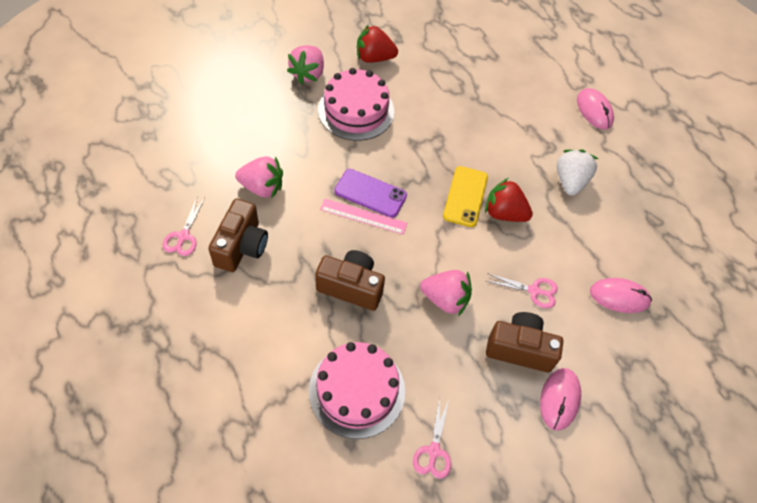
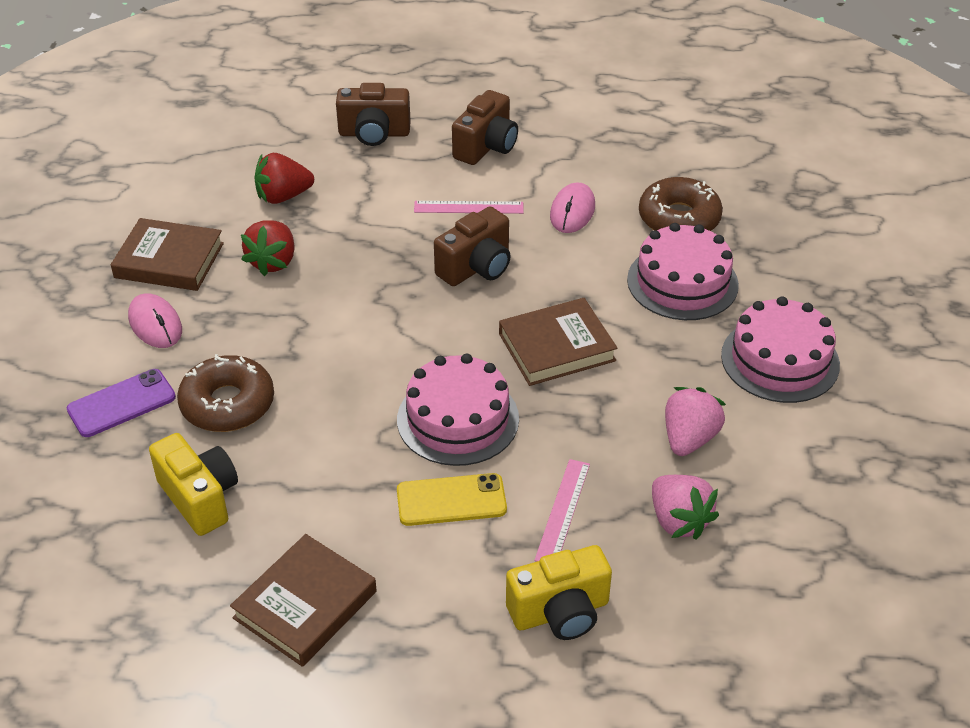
brown book: 0 -> 3
brown donut: 0 -> 2
pink cake: 2 -> 3
pink mouse: 3 -> 2
pink ruler: 1 -> 2
pink scissors: 3 -> 0
pink strawberry: 3 -> 2
white strawberry: 1 -> 0
yellow camera: 0 -> 2

